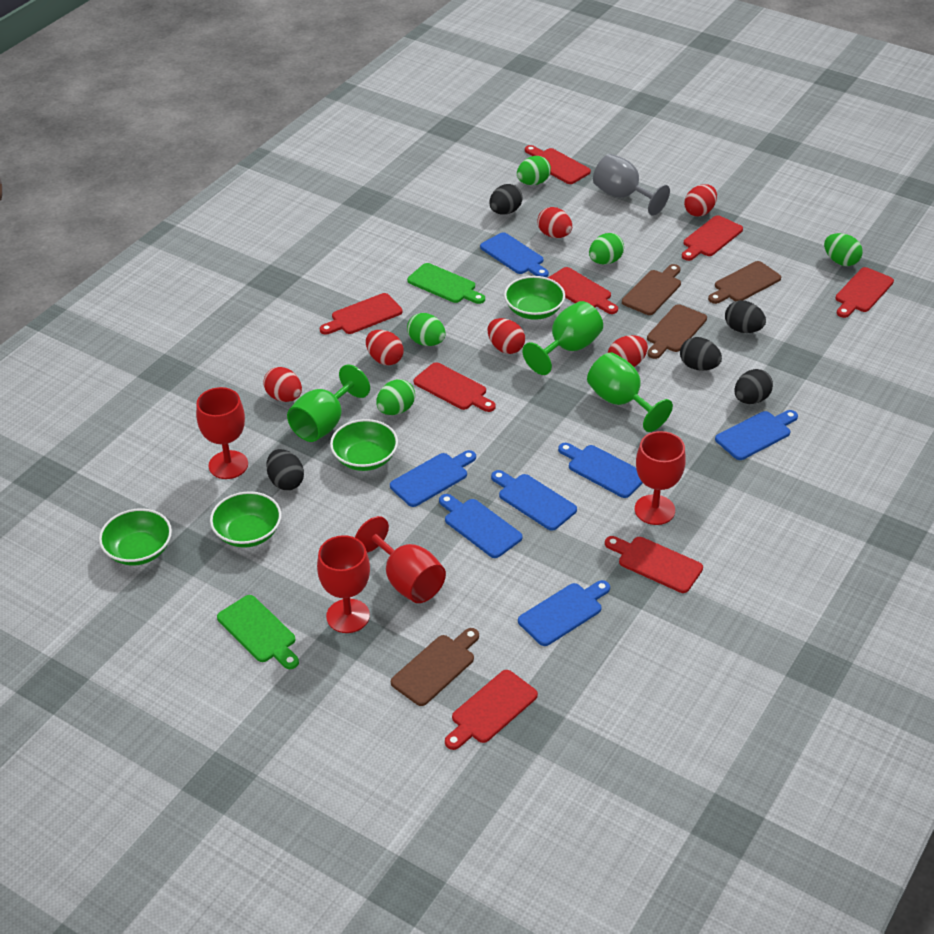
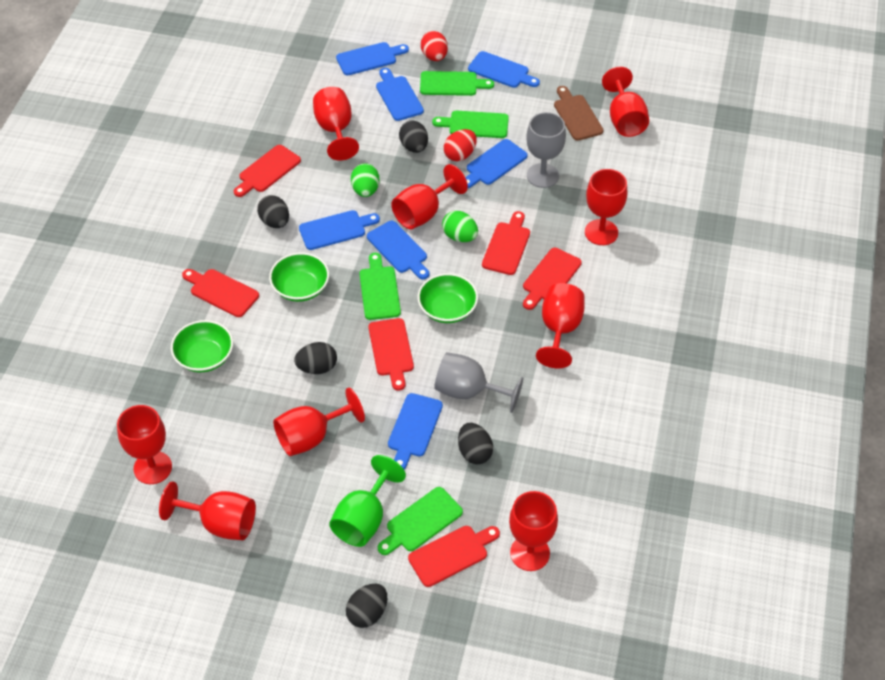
brown cutting board: 4 -> 1
green bowl: 4 -> 3
green cutting board: 2 -> 4
green egg: 5 -> 2
green goblet: 3 -> 1
grey goblet: 1 -> 2
red cutting board: 8 -> 6
red egg: 6 -> 2
red goblet: 4 -> 9

